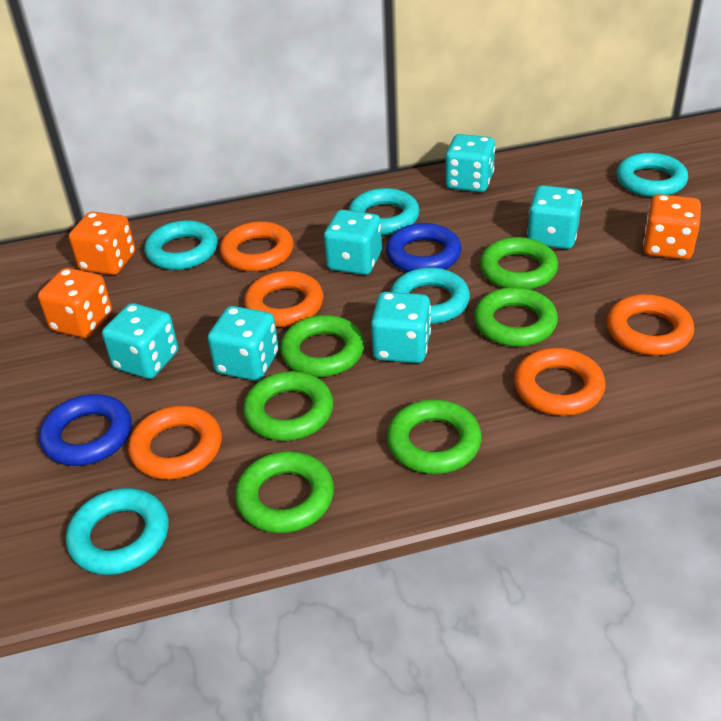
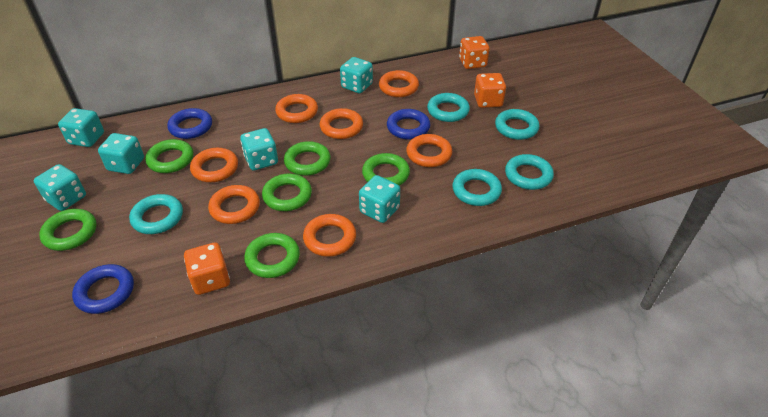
blue ring: 2 -> 3
orange ring: 5 -> 7

